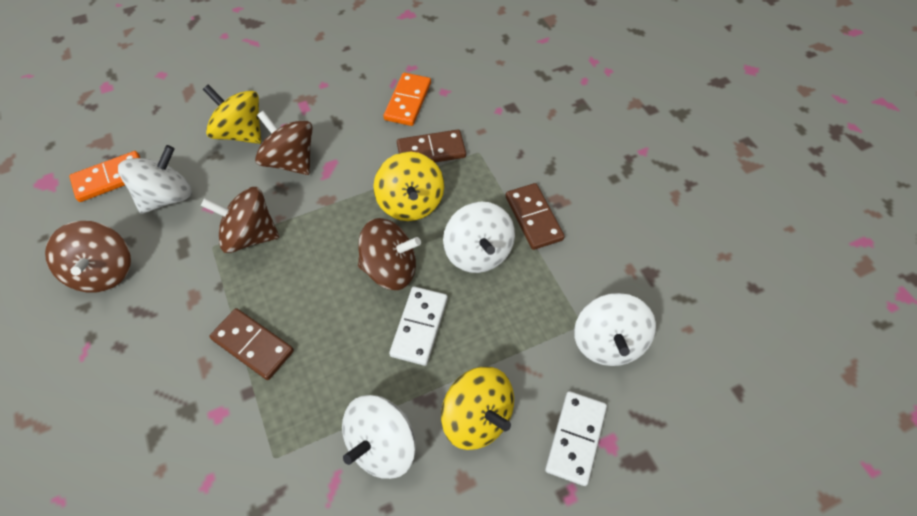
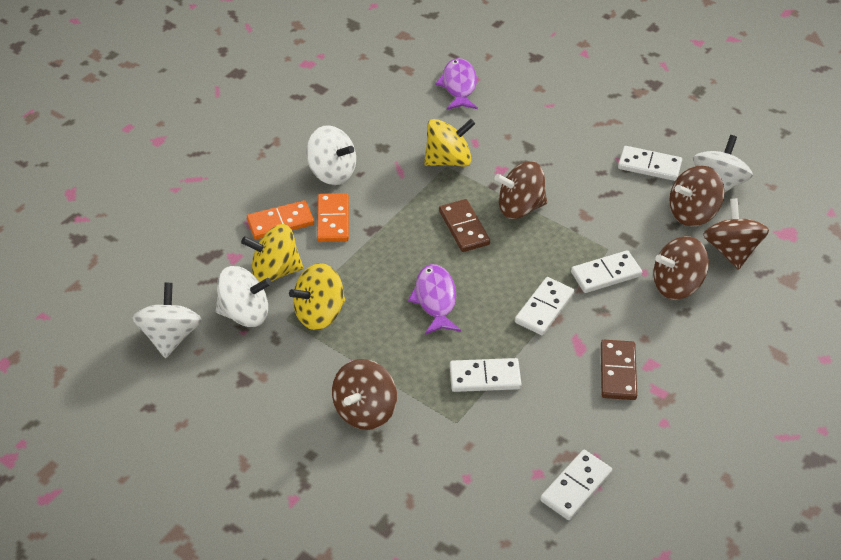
brown domino: 3 -> 2
brown spinning top: 4 -> 5
purple fish: 0 -> 2
white domino: 2 -> 5

